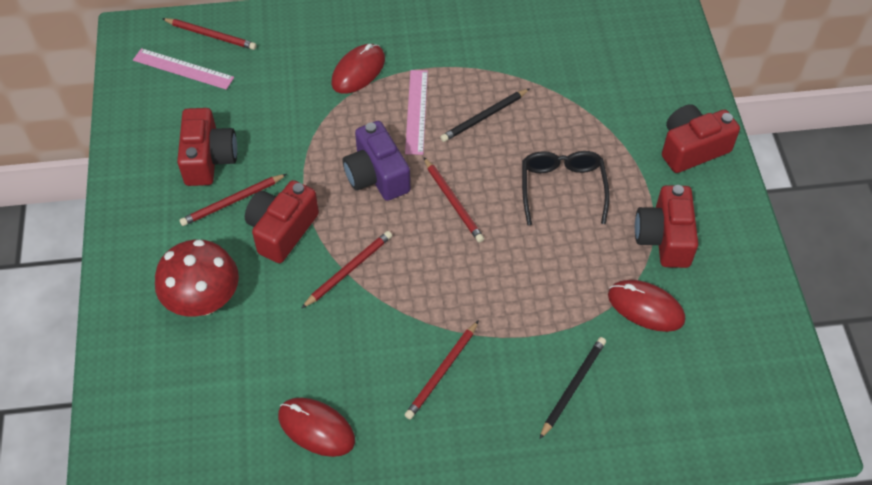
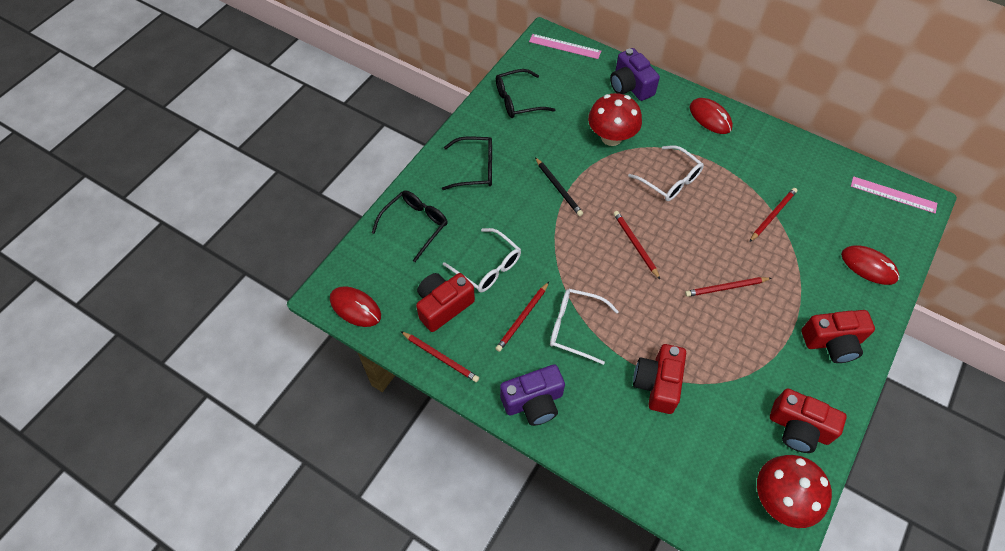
black glasses: 1 -> 3
black pencil: 2 -> 1
purple camera: 1 -> 2
red mushroom: 1 -> 2
white glasses: 0 -> 3

